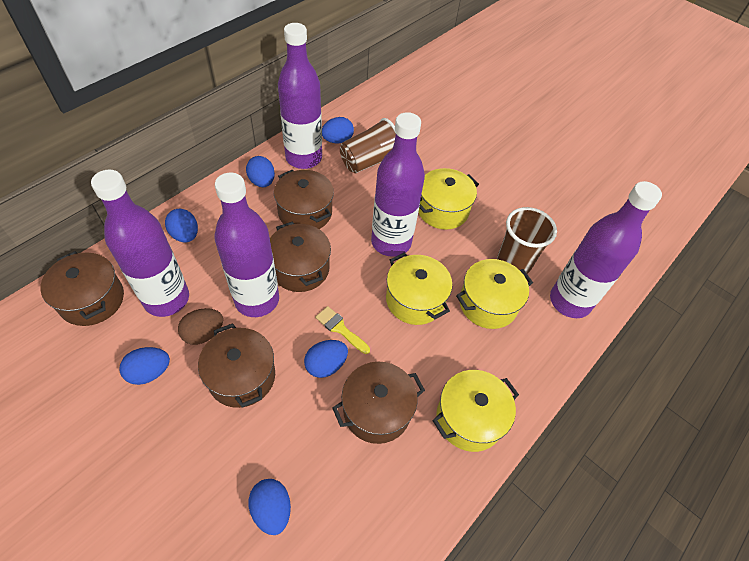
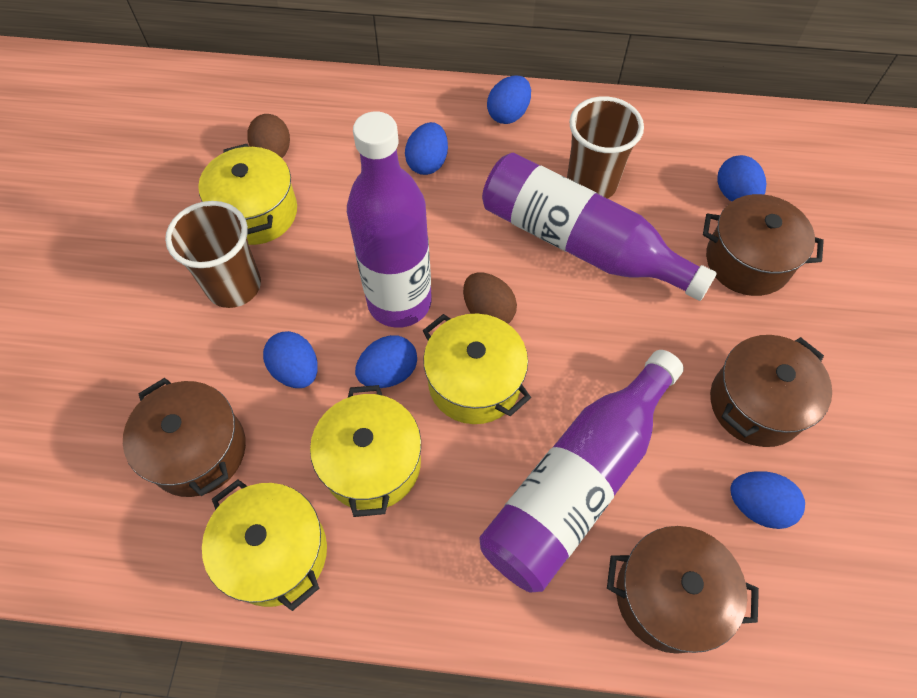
brown egg: 1 -> 2
brown pot: 5 -> 4
purple bottle: 5 -> 3
yellow brush: 1 -> 0

